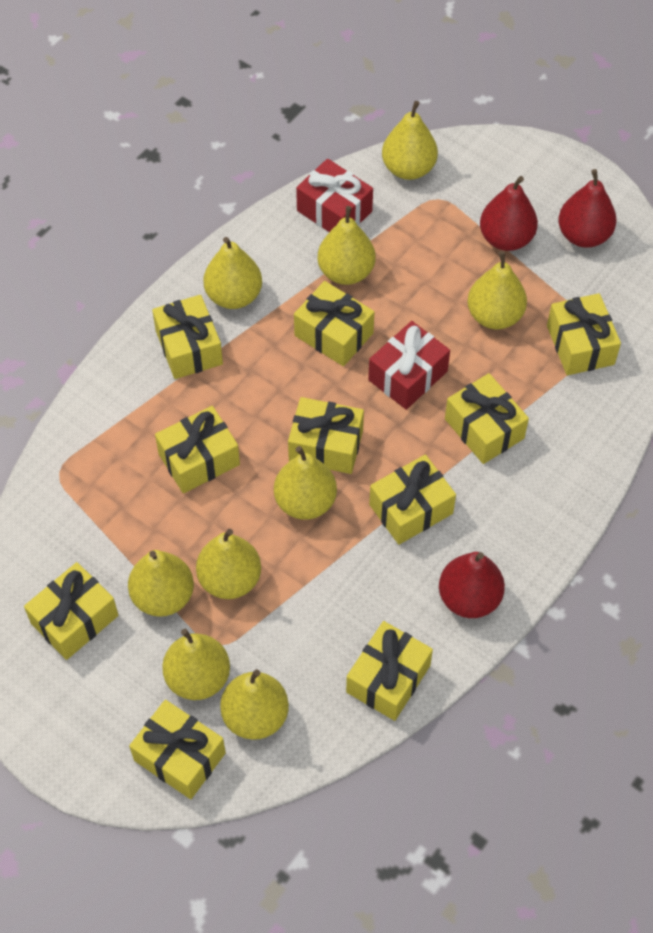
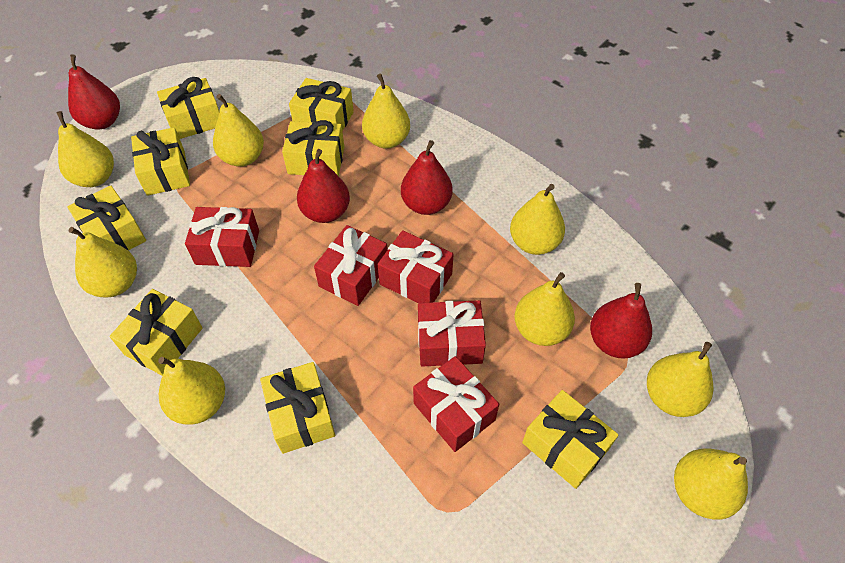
red gift: 2 -> 5
red pear: 3 -> 4
yellow gift: 10 -> 8

